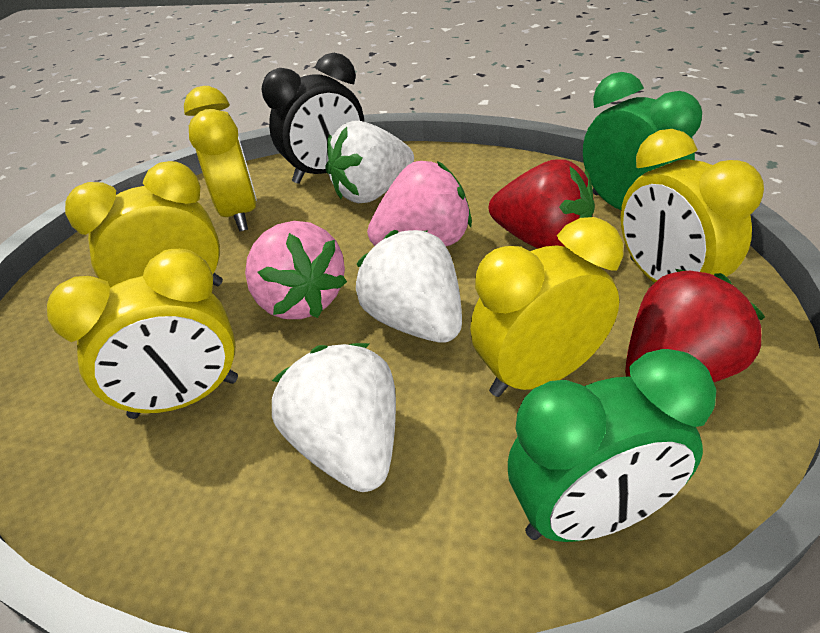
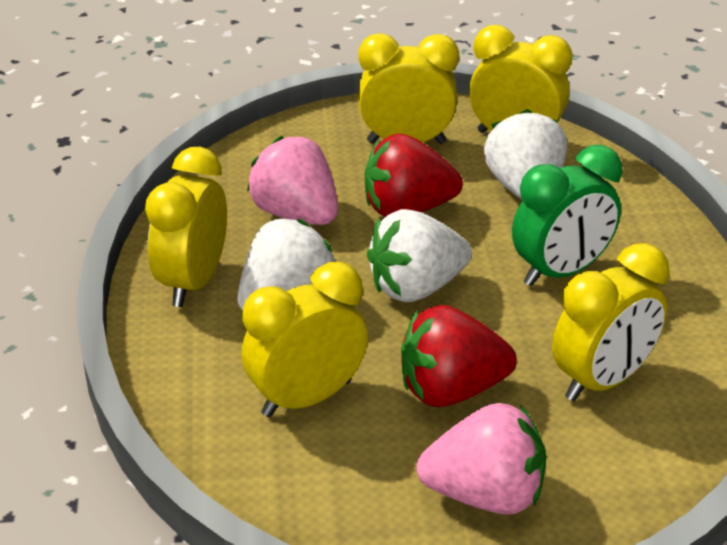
black clock: 1 -> 0
green clock: 2 -> 1

